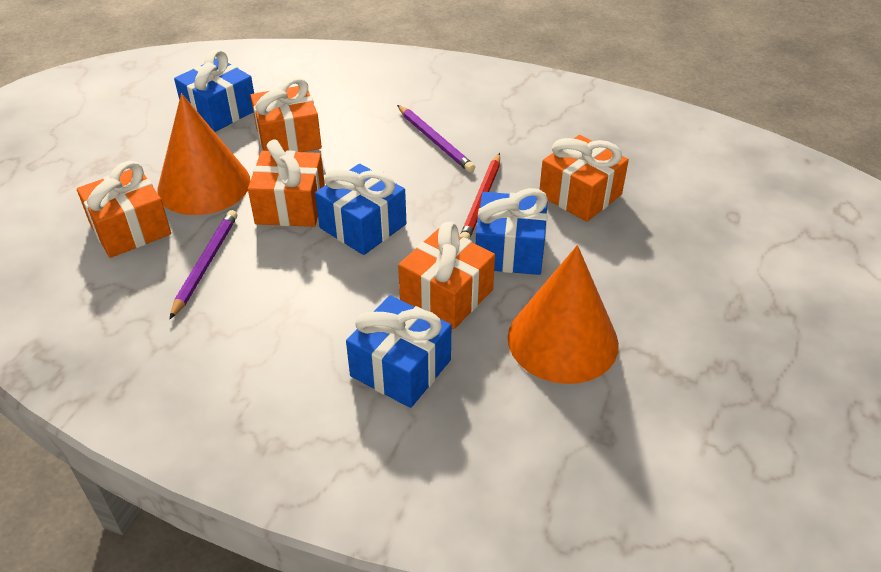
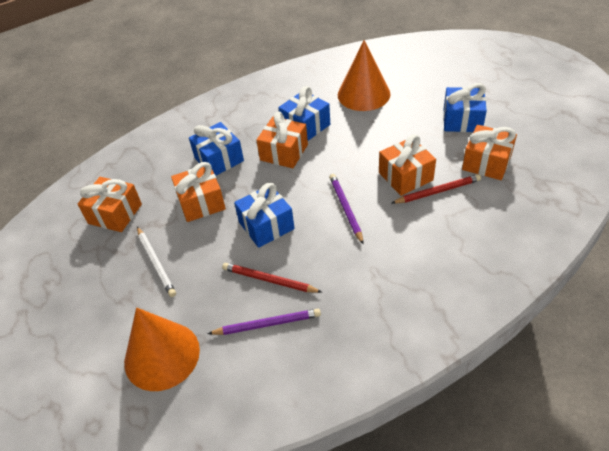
red pencil: 1 -> 2
white pencil: 0 -> 1

